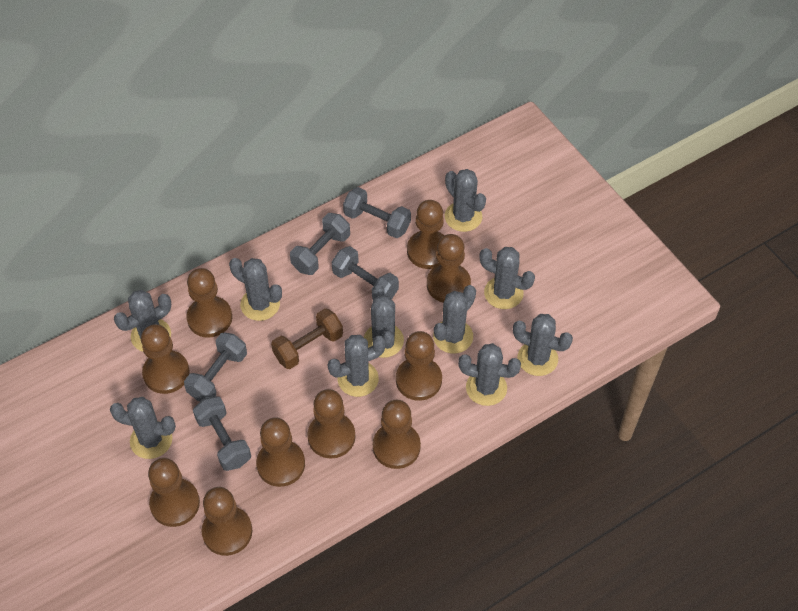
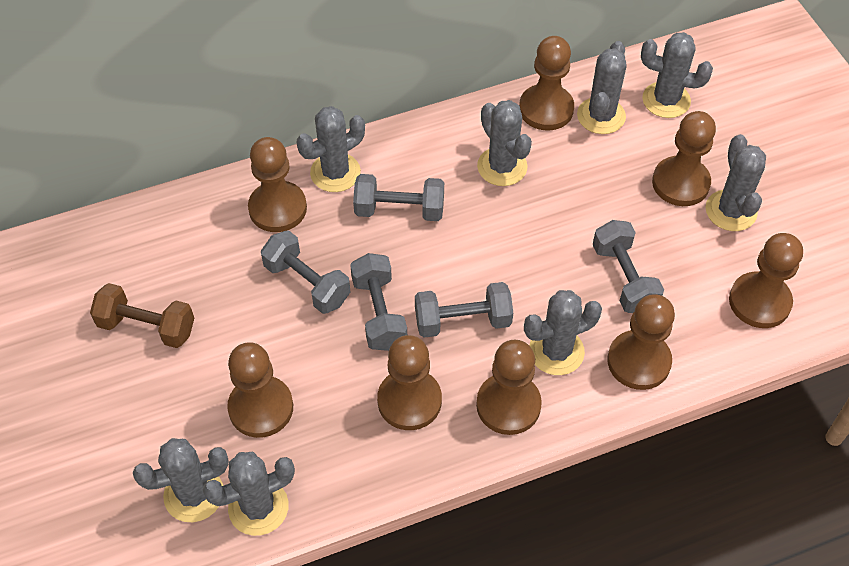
brown pawn: 10 -> 8
grey cactus: 10 -> 8

